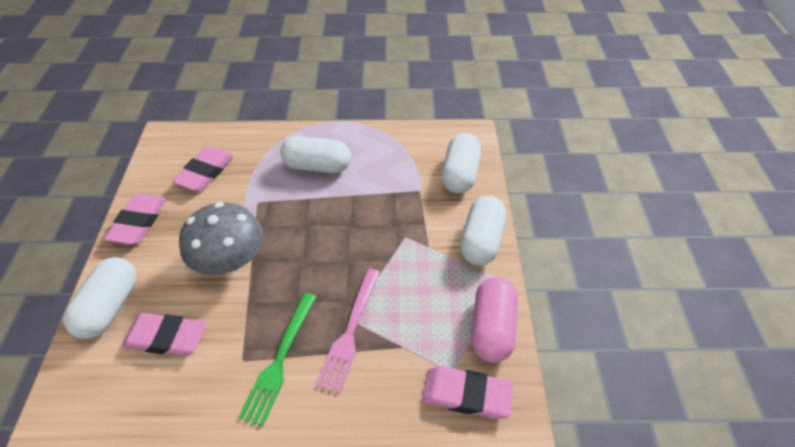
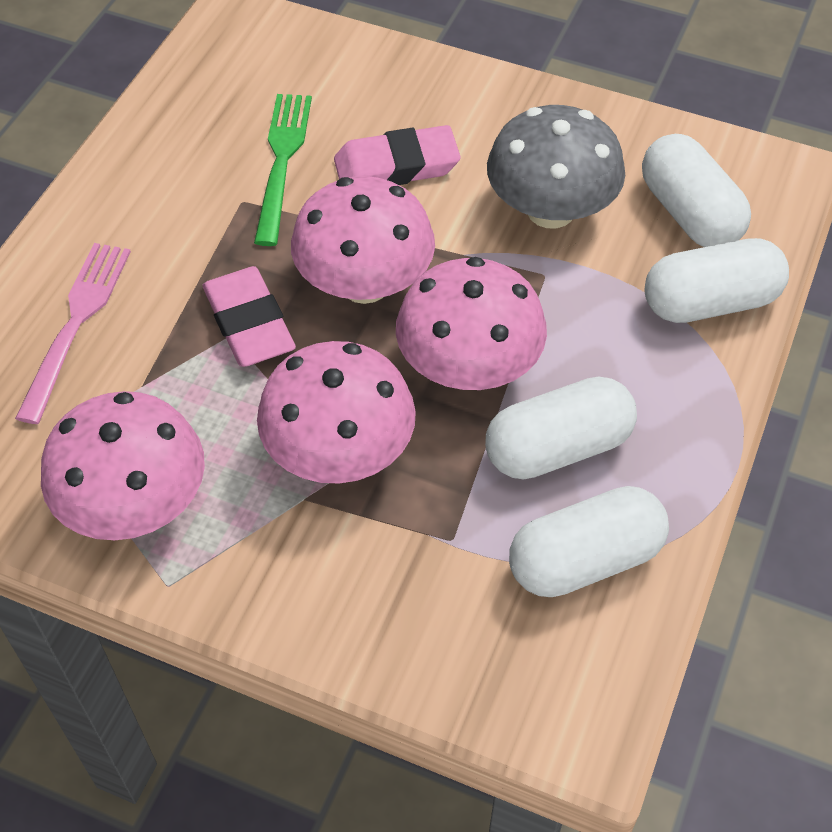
pink capsule: 1 -> 0
pink eraser: 4 -> 2
pink mushroom: 0 -> 4

